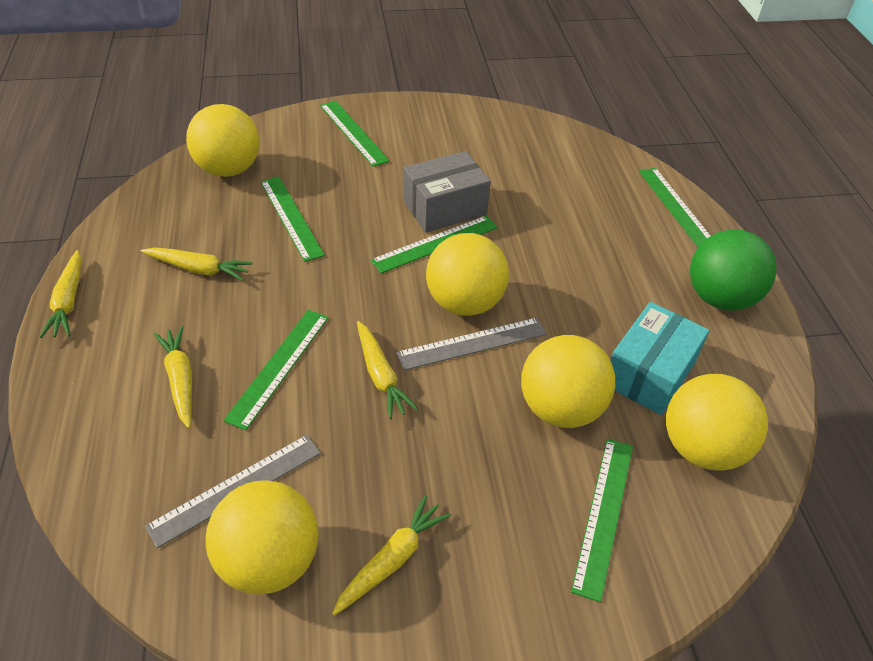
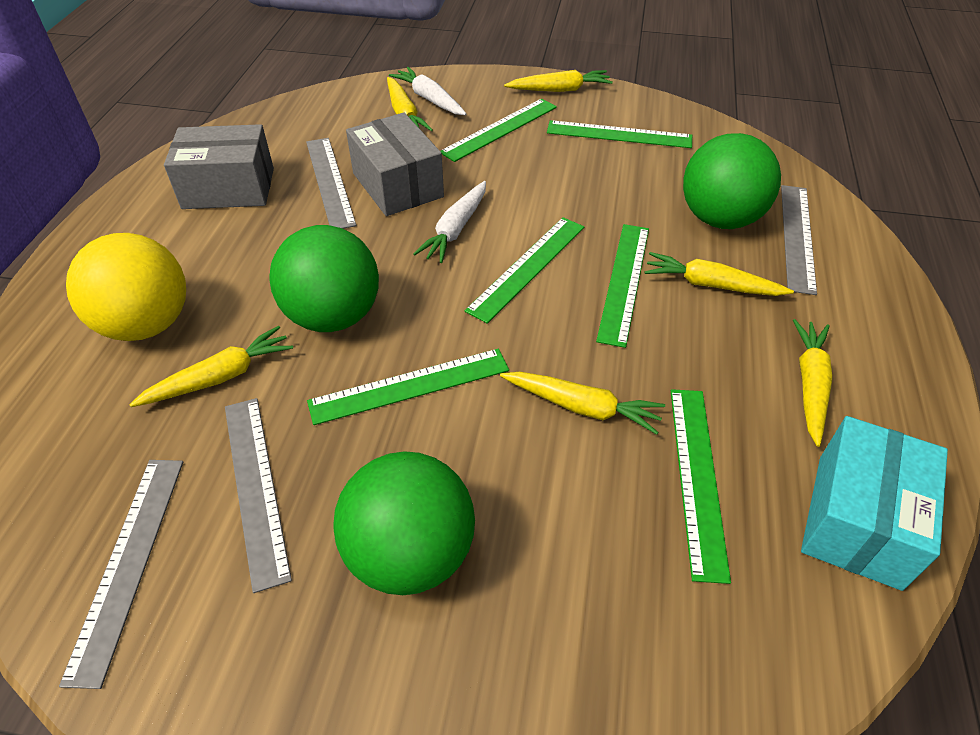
green ball: 1 -> 3
grey box: 1 -> 2
grey ruler: 2 -> 4
white carrot: 0 -> 2
yellow ball: 5 -> 1
yellow carrot: 5 -> 6

